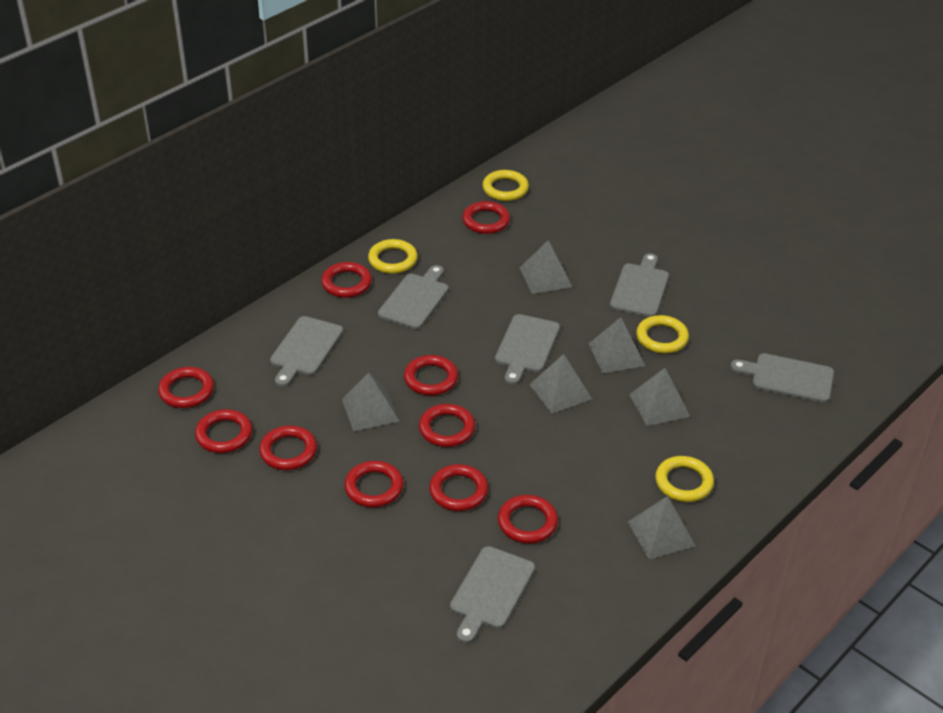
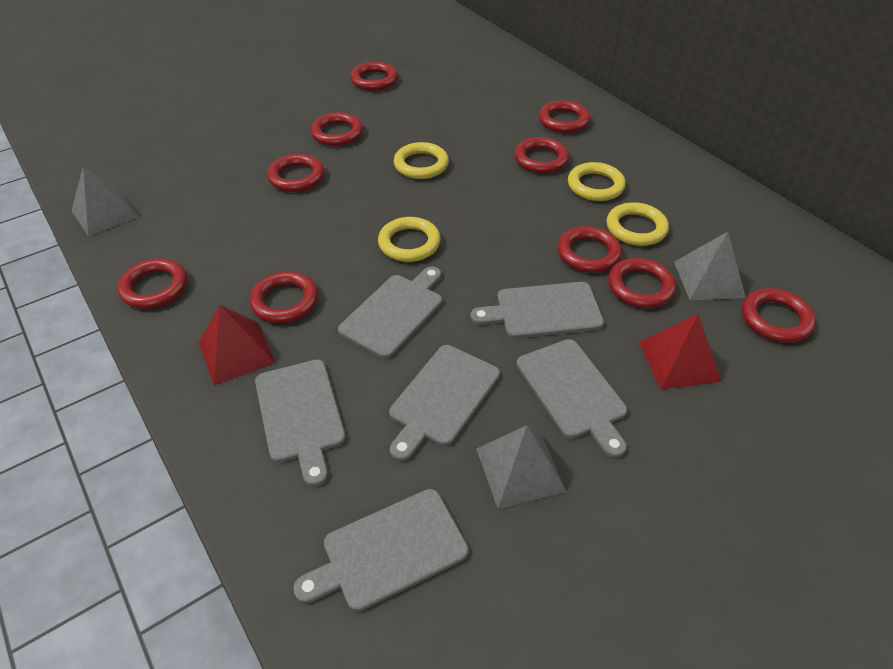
grey pyramid: 6 -> 3
red pyramid: 0 -> 2

